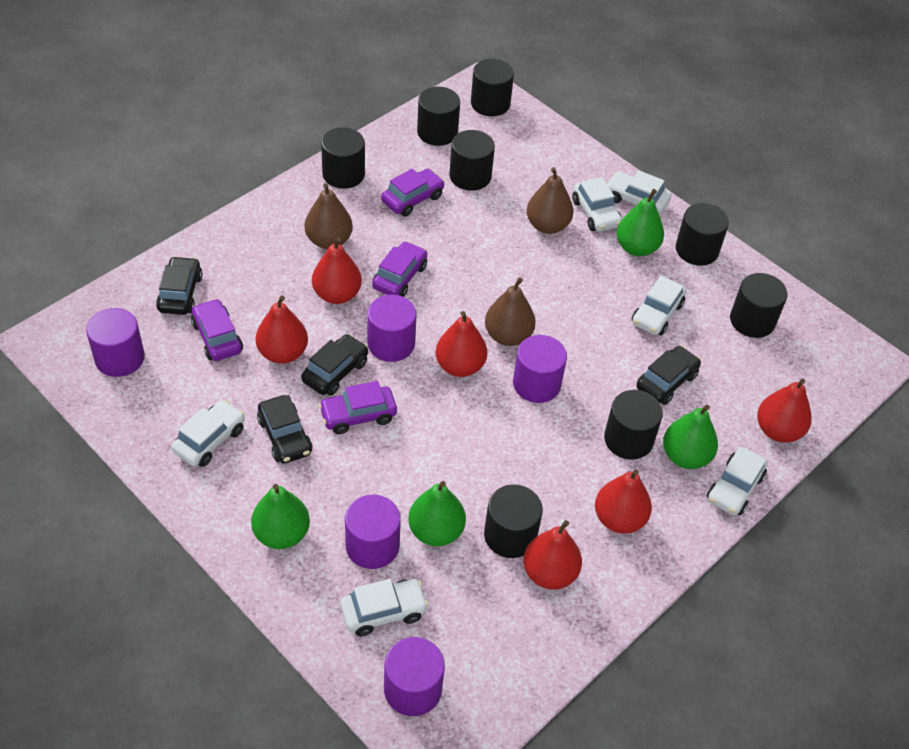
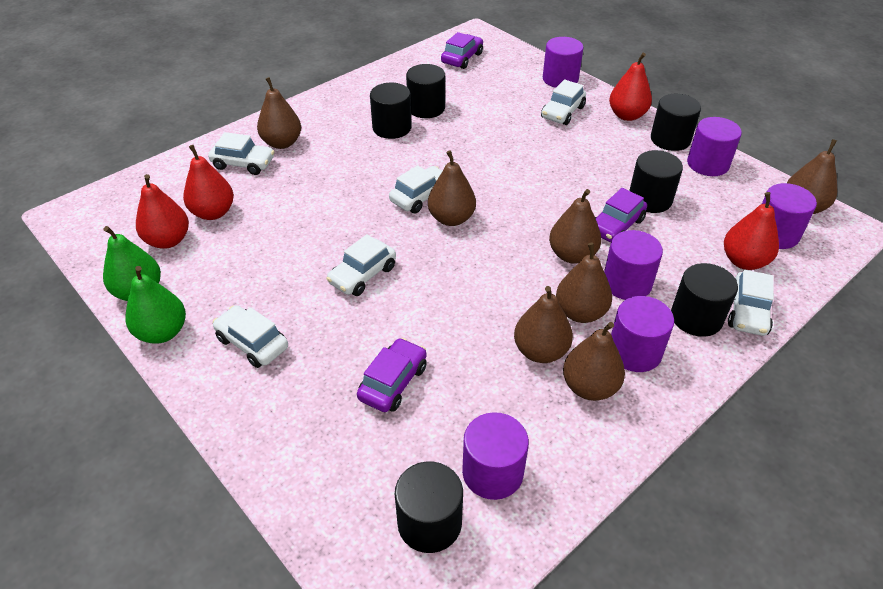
black car: 4 -> 0
black cylinder: 8 -> 6
brown pear: 3 -> 7
green pear: 4 -> 2
purple car: 4 -> 3
purple cylinder: 5 -> 6
red pear: 6 -> 4

